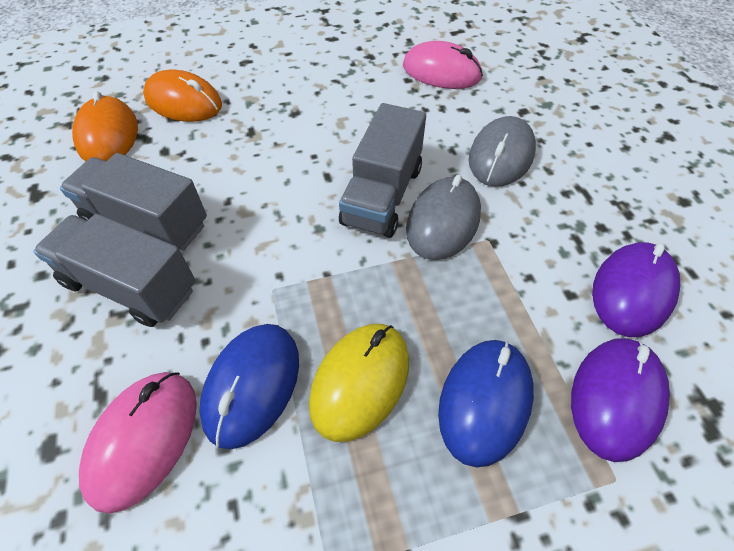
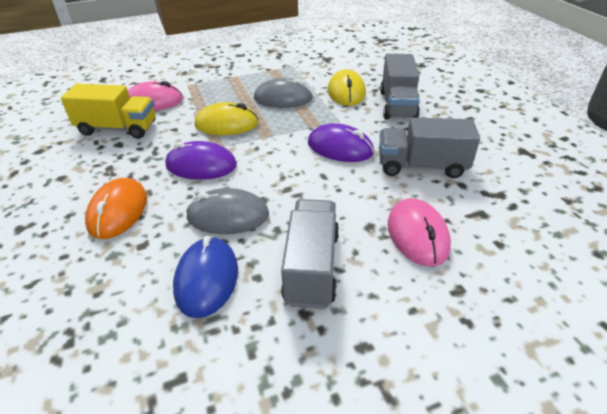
blue mouse: 2 -> 1
orange mouse: 2 -> 1
yellow mouse: 1 -> 2
yellow truck: 0 -> 1

